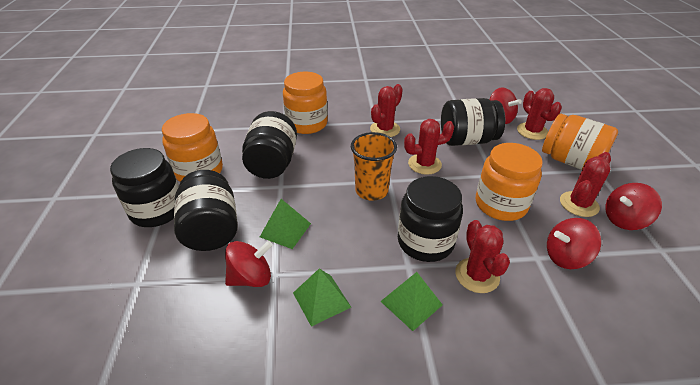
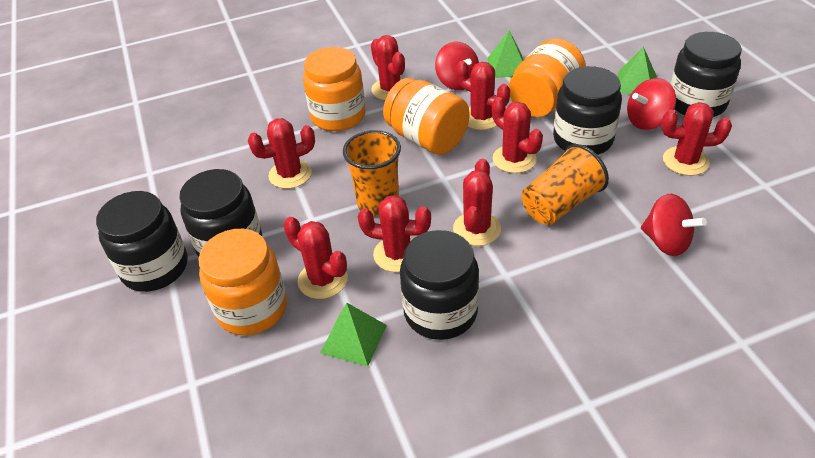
orange cup: 1 -> 2
red cactus: 5 -> 8
red spinning top: 4 -> 3

